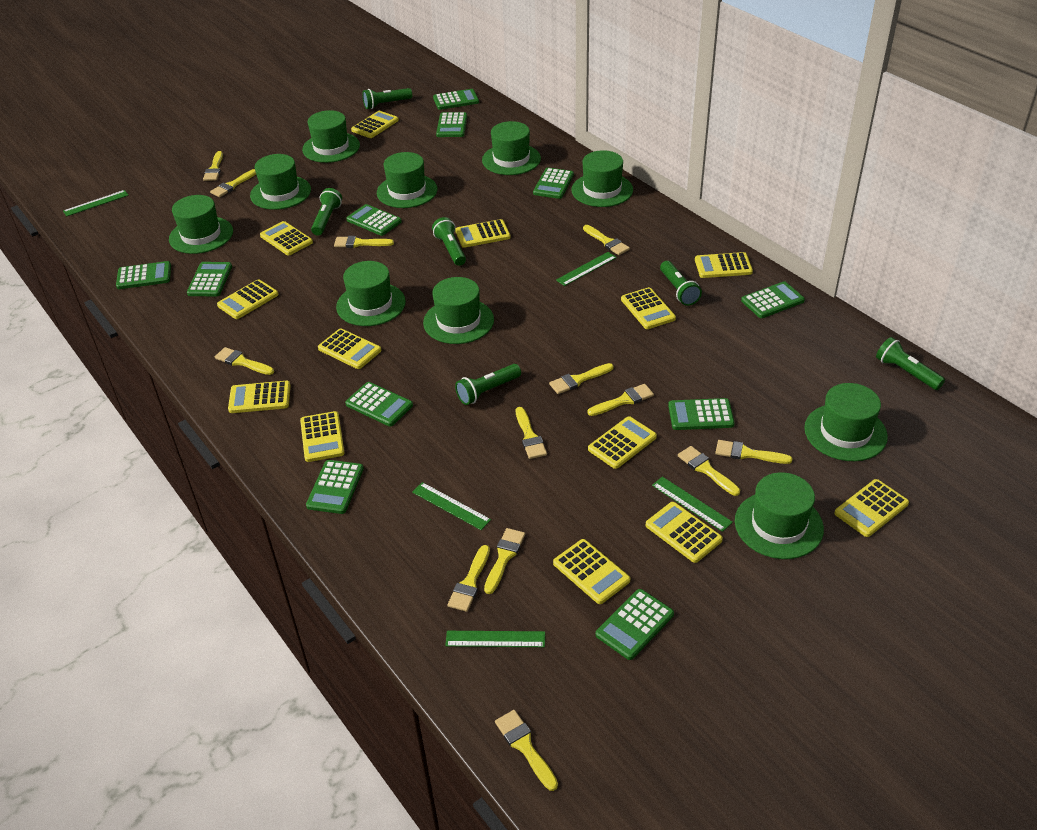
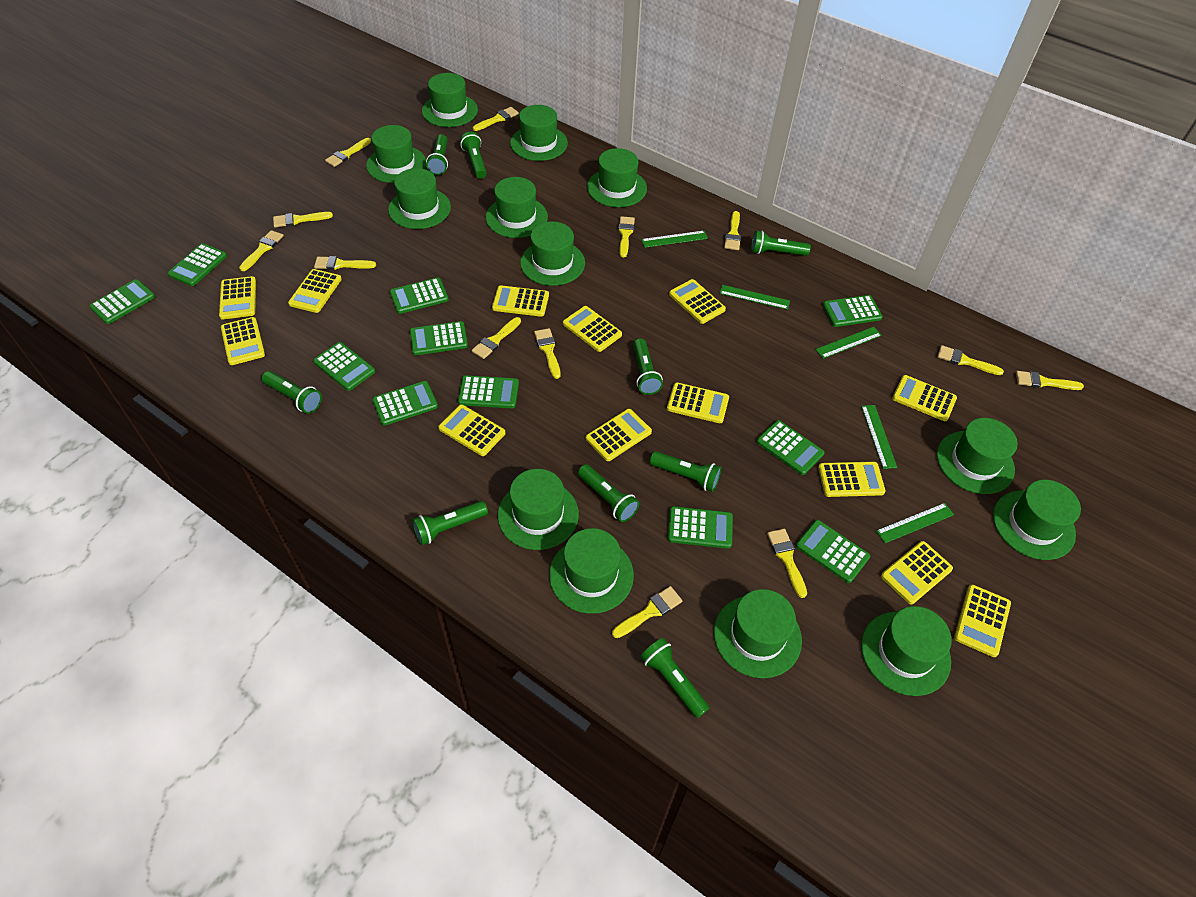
green flashlight: 6 -> 9
green hat: 10 -> 13

